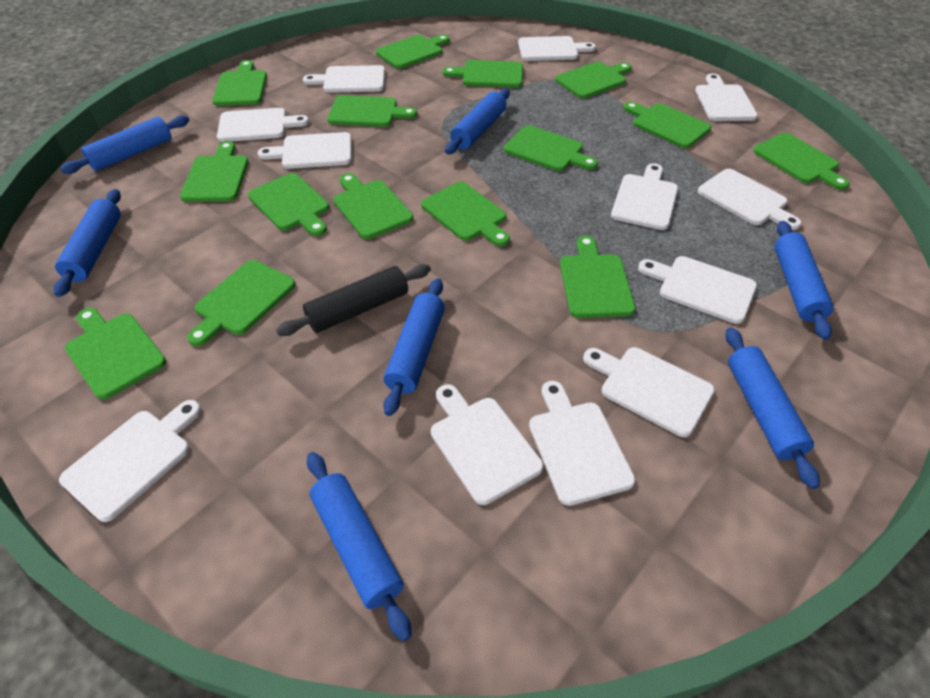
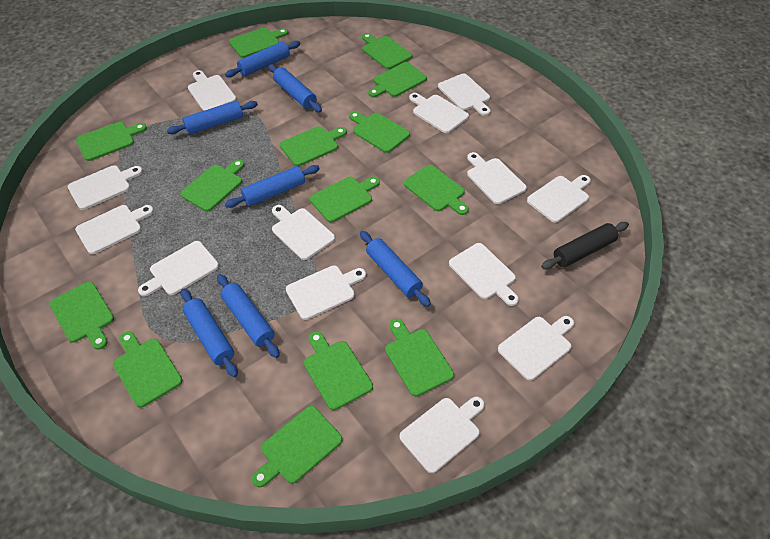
green cutting board: 15 -> 14
white cutting board: 12 -> 13

